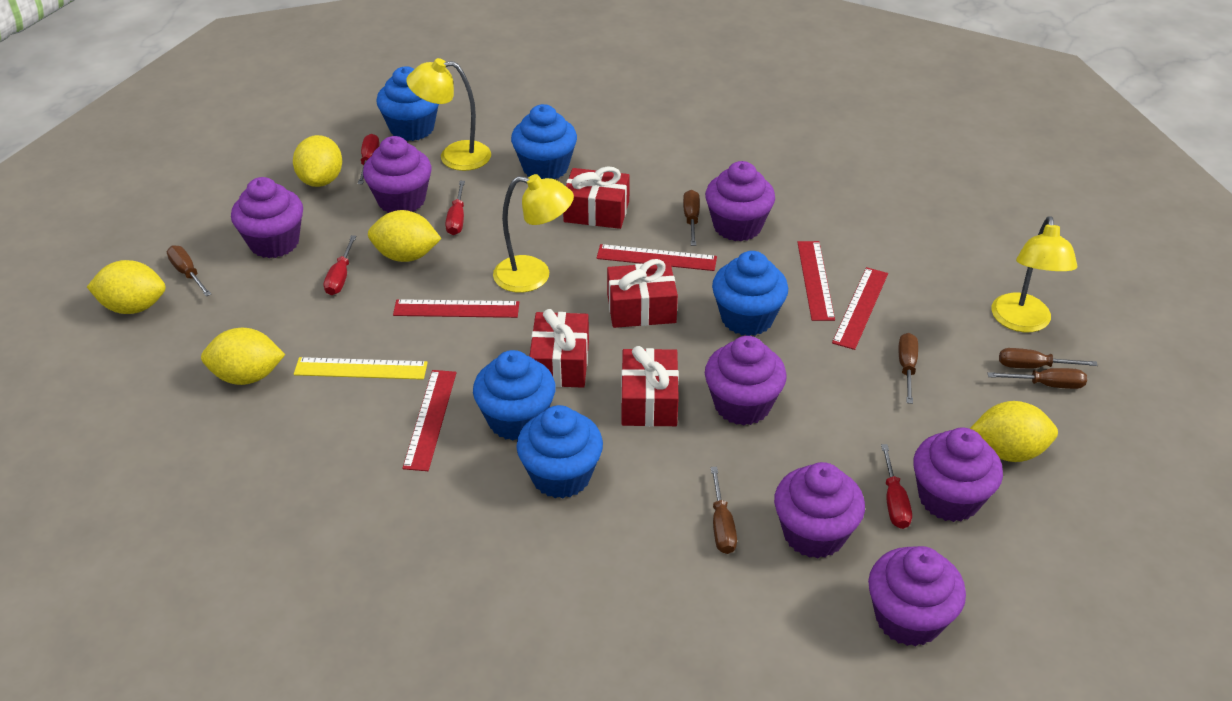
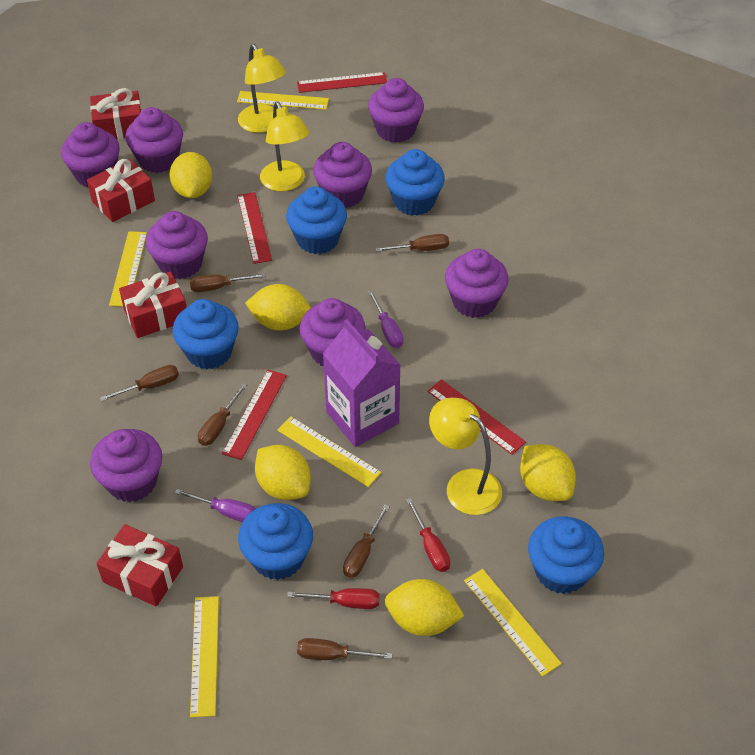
purple carton: 0 -> 1
purple cupcake: 7 -> 8
purple screwdriver: 0 -> 2
red ruler: 5 -> 4
red screwdriver: 4 -> 2
yellow ruler: 1 -> 5

